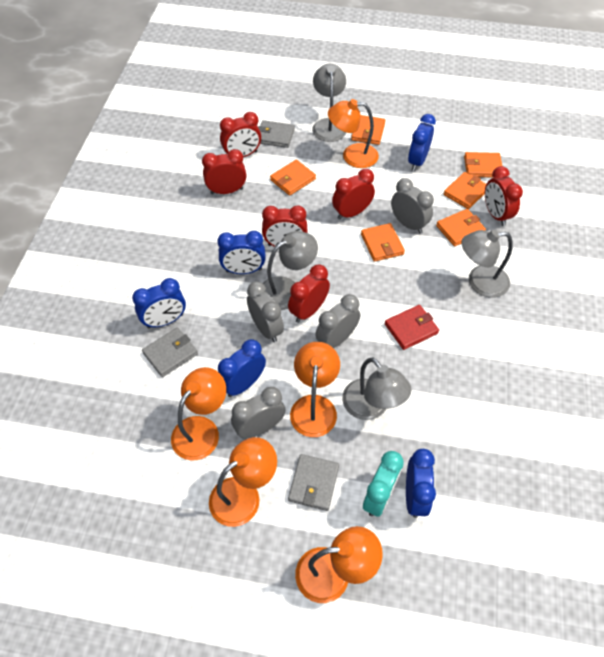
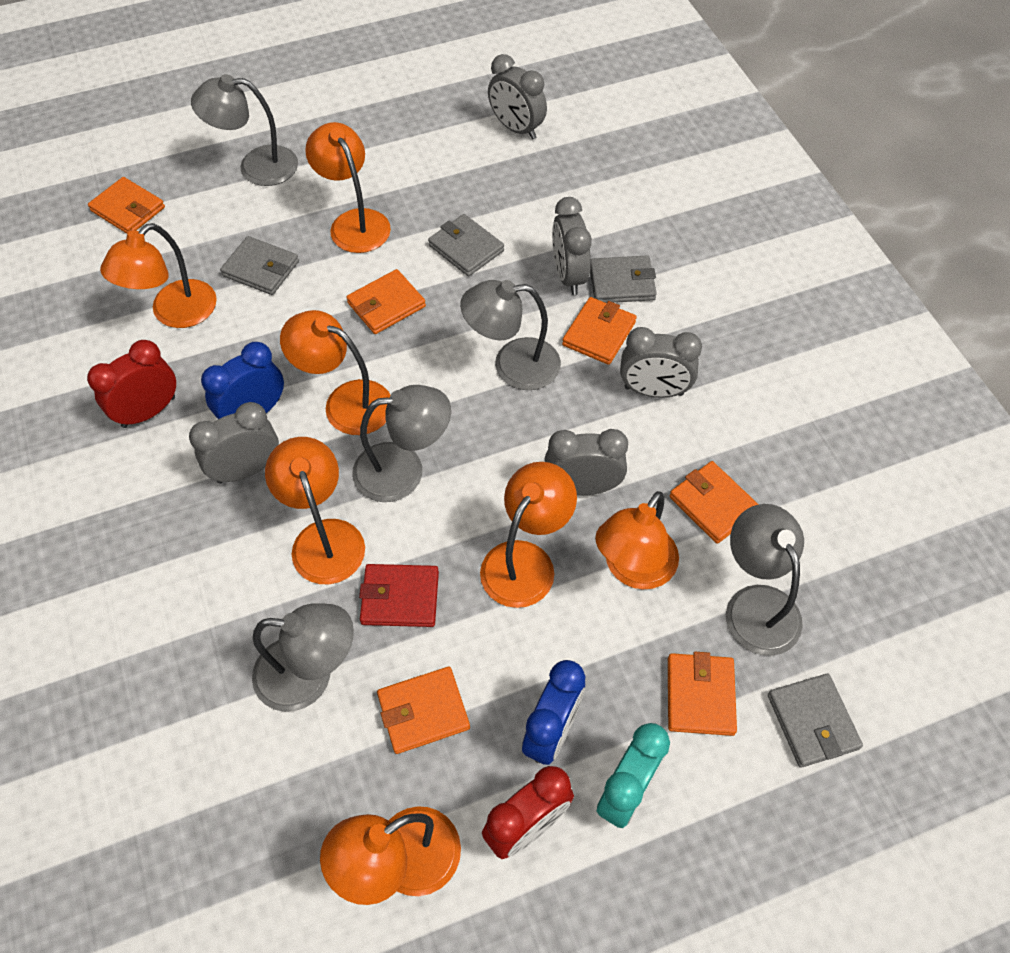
blue clock: 5 -> 2
grey clock: 4 -> 5
grey lamp: 4 -> 5
grey wallet: 3 -> 4
orange lamp: 5 -> 7
red clock: 6 -> 2

